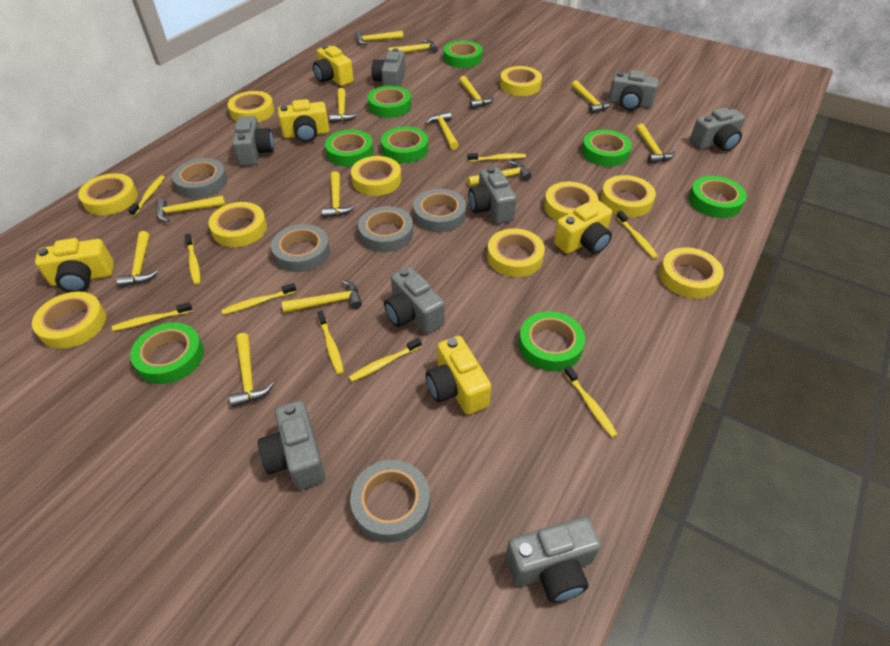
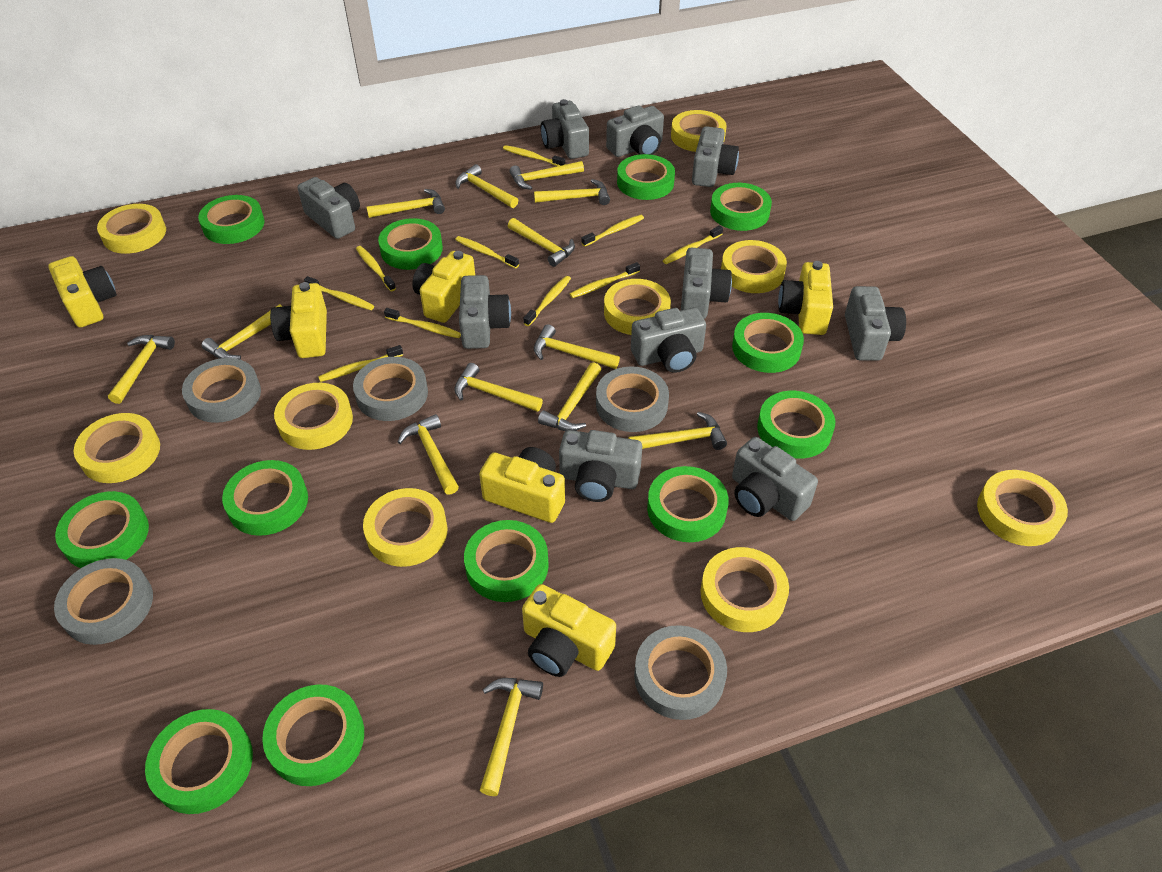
green tape: 8 -> 12
grey camera: 8 -> 10
yellow camera: 5 -> 6
yellow tape: 10 -> 9
yellow toothbrush: 9 -> 10

